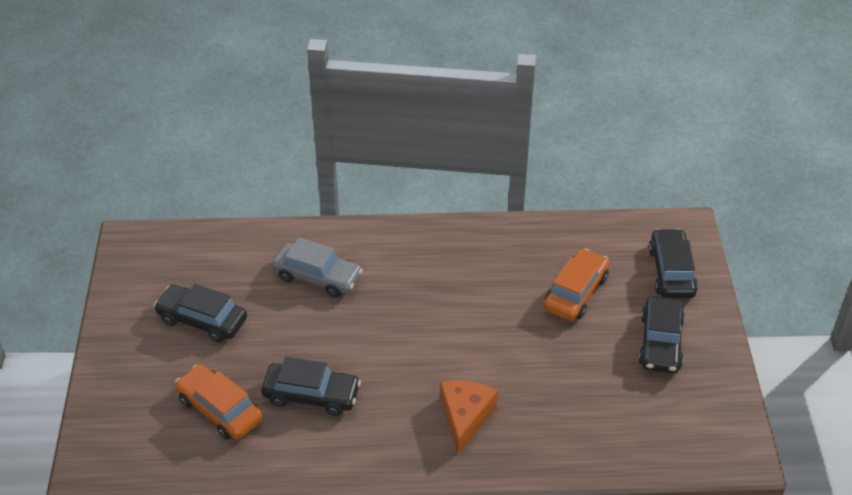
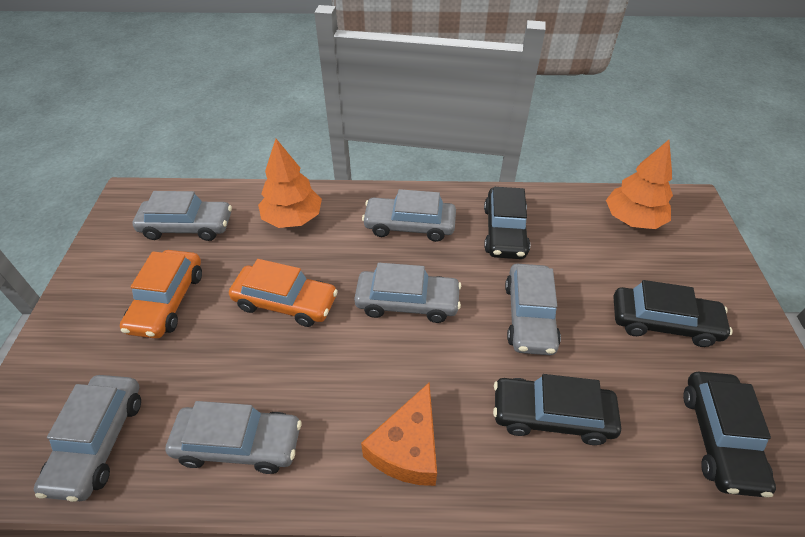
grey car: 1 -> 6
orange tree: 0 -> 2

